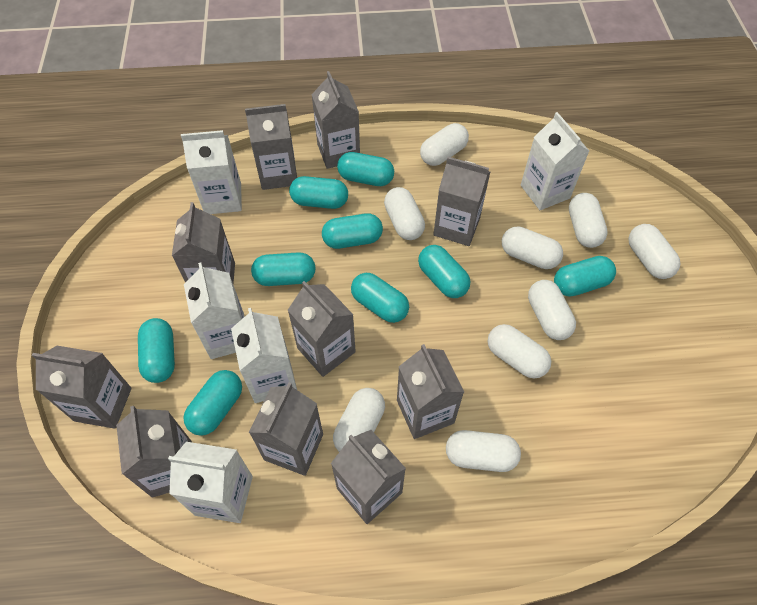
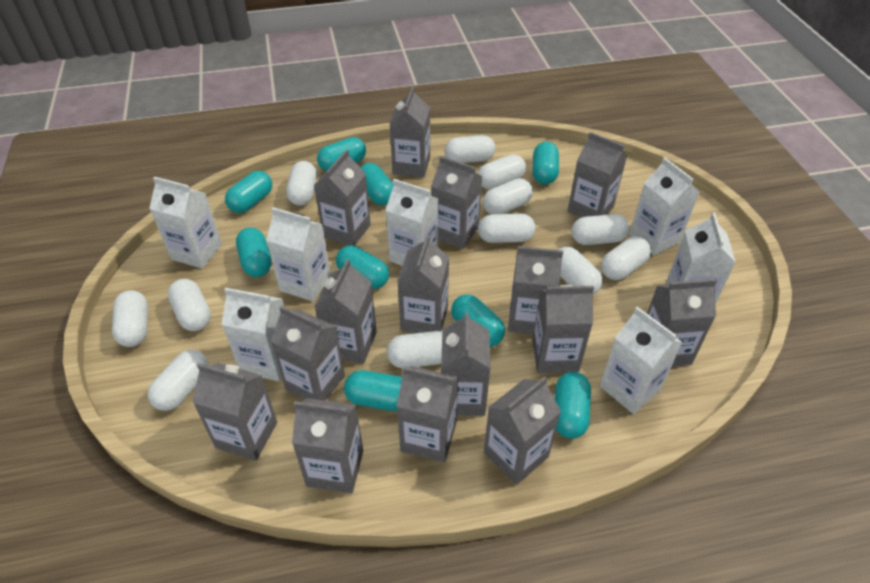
grey carton: 10 -> 15
white capsule: 9 -> 12
white carton: 5 -> 7

